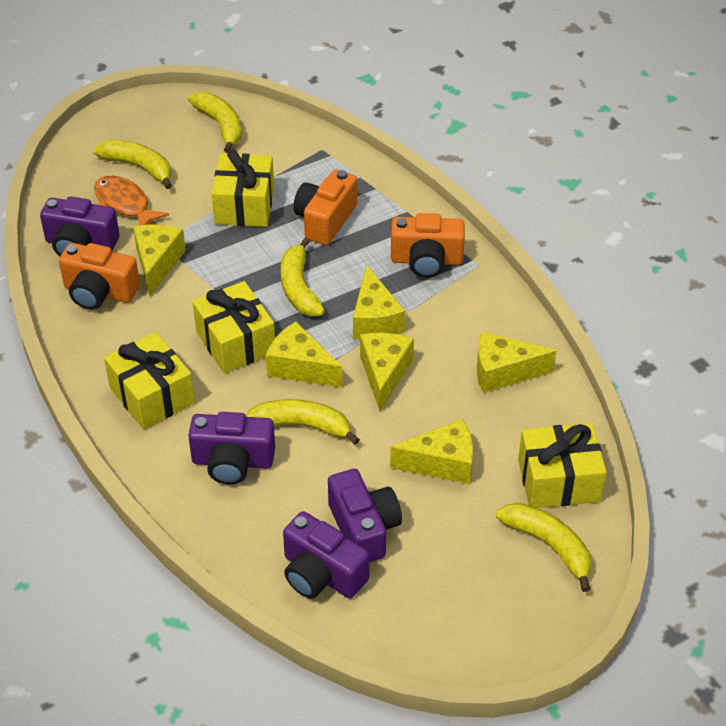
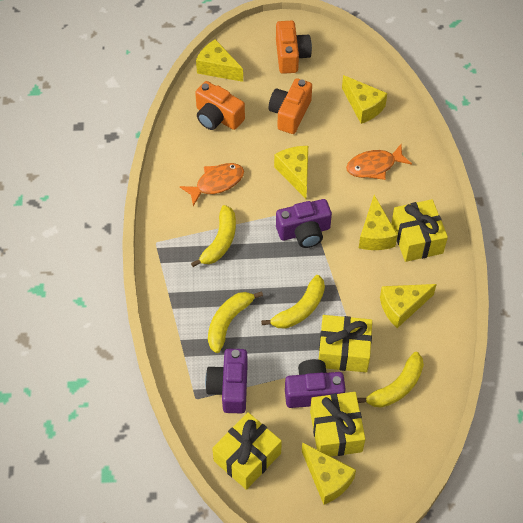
orange fish: 1 -> 2
purple camera: 4 -> 3
yellow banana: 5 -> 4

